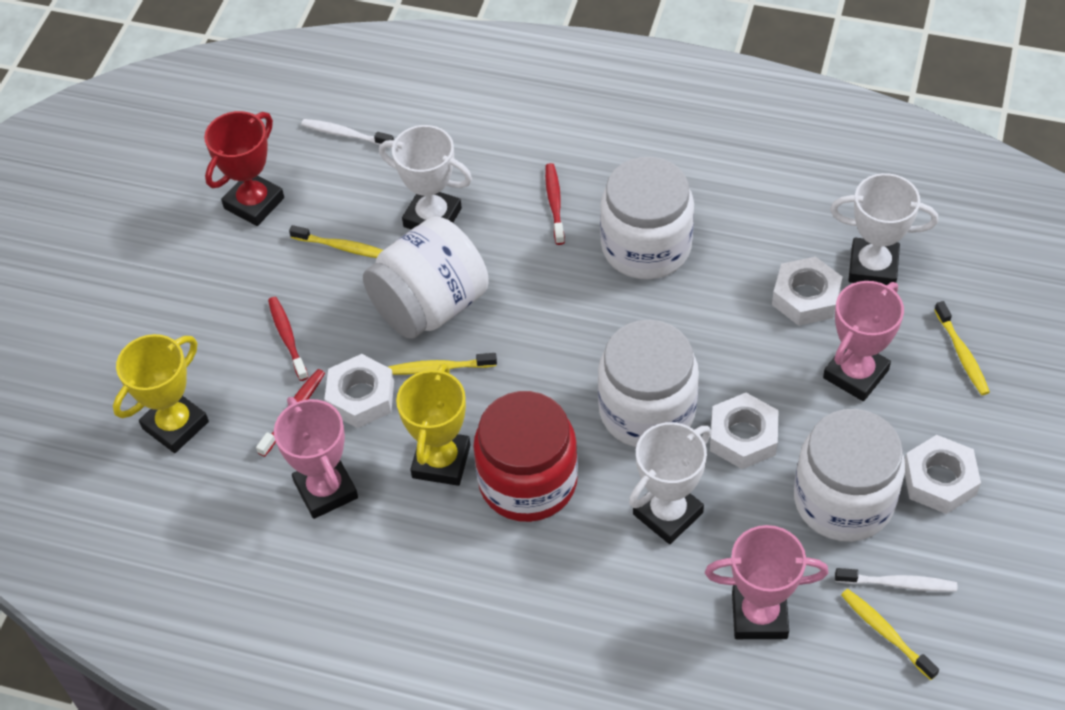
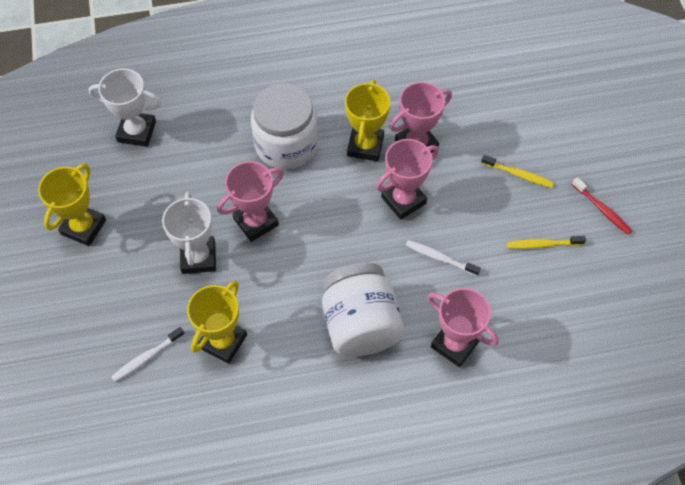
pink trophy: 3 -> 4
red jar: 1 -> 0
red toothbrush: 3 -> 1
red trophy: 1 -> 0
white jar: 4 -> 2
white nut: 4 -> 0
white trophy: 3 -> 2
yellow toothbrush: 4 -> 2
yellow trophy: 2 -> 3

